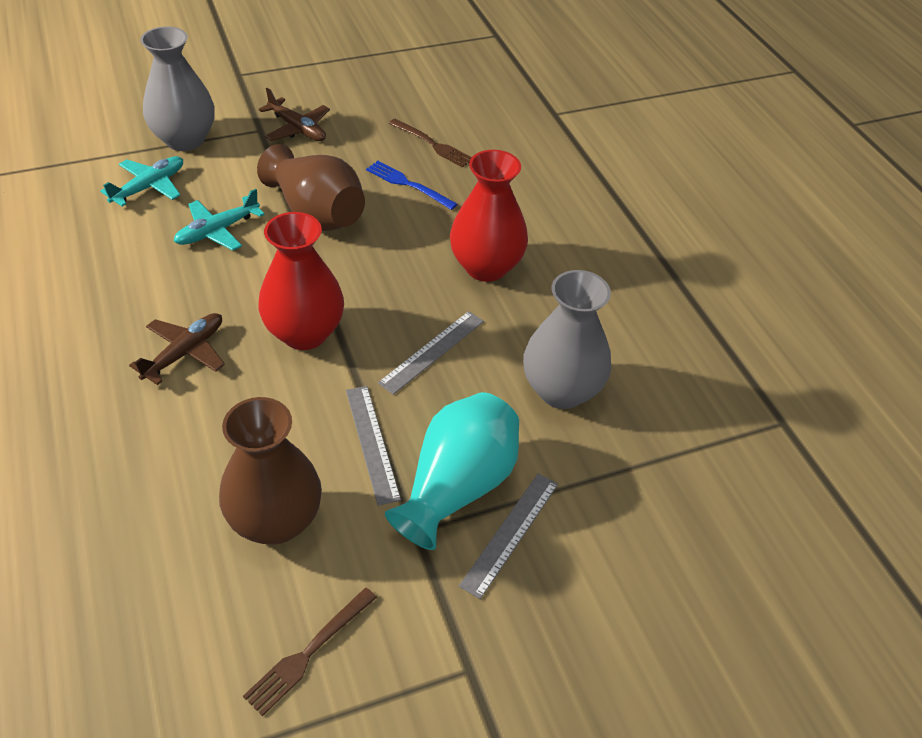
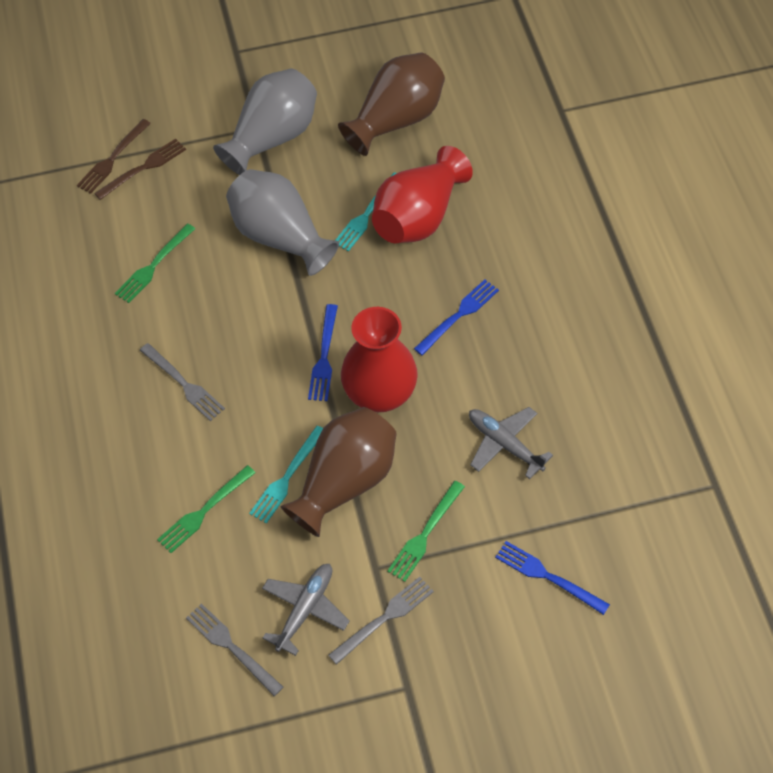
blue fork: 1 -> 3
brown plane: 2 -> 0
green fork: 0 -> 3
grey fork: 0 -> 3
grey plane: 0 -> 2
grey ruler: 3 -> 0
turquoise fork: 0 -> 2
turquoise plane: 2 -> 0
turquoise vase: 1 -> 0

